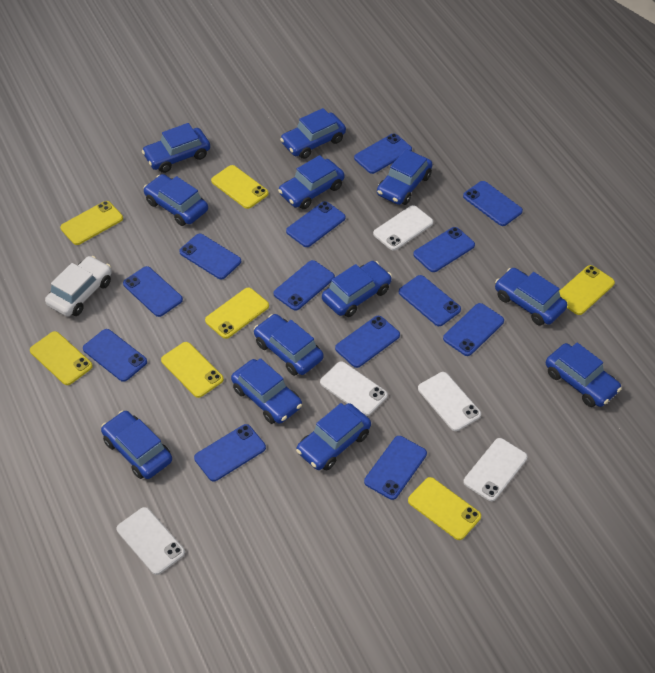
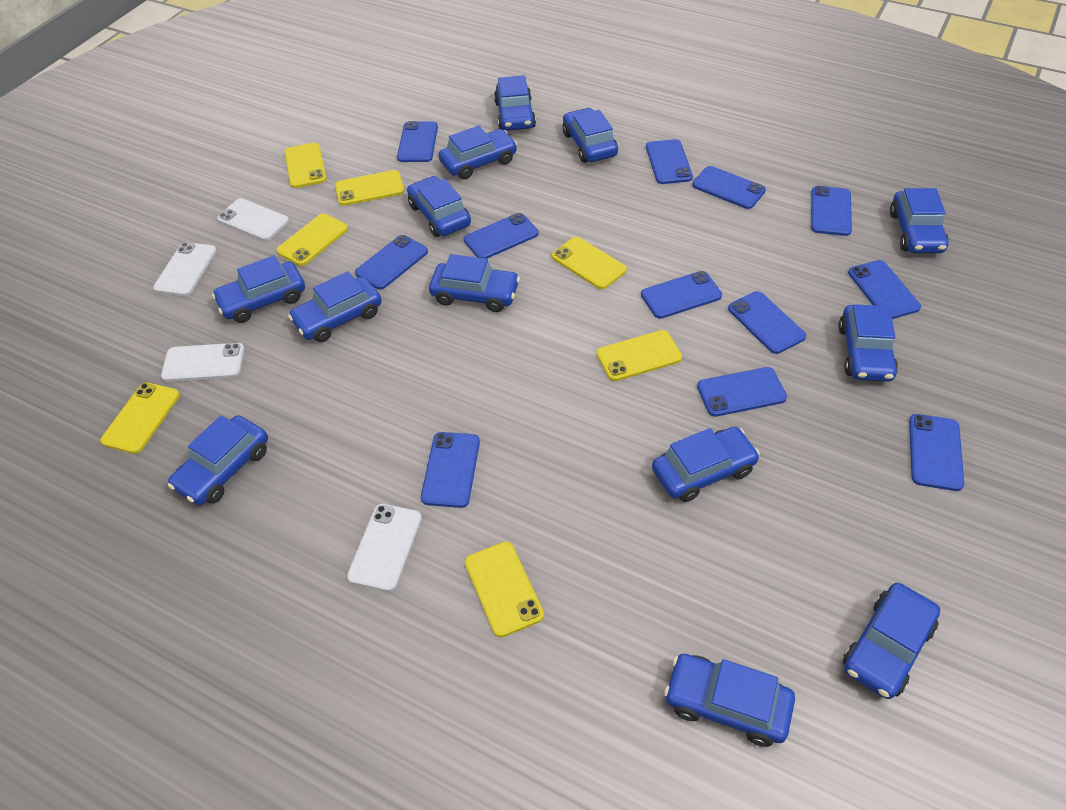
blue car: 12 -> 13
blue phone: 13 -> 12
white car: 1 -> 0
white phone: 5 -> 4

